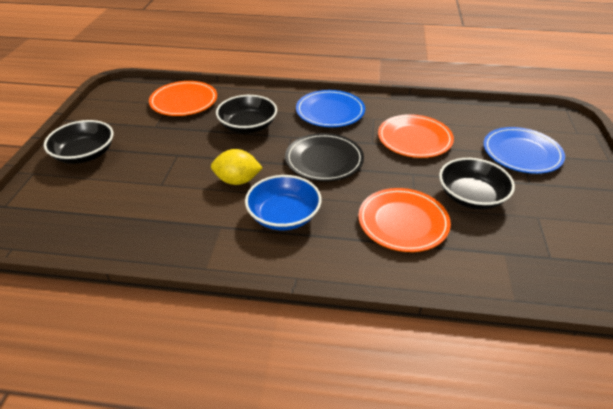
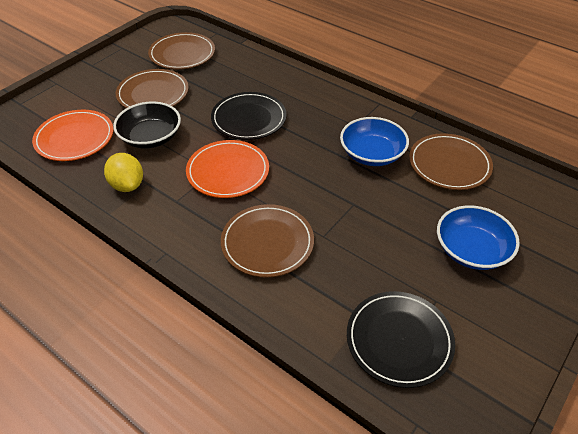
black bowl: 3 -> 1
black plate: 1 -> 2
blue bowl: 1 -> 2
blue plate: 2 -> 0
brown plate: 0 -> 4
orange plate: 3 -> 2

